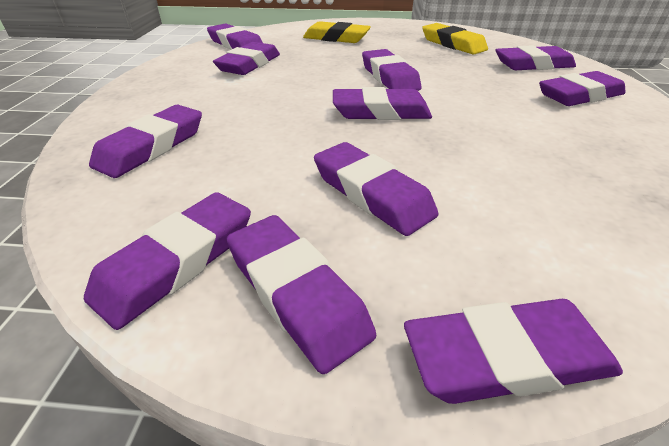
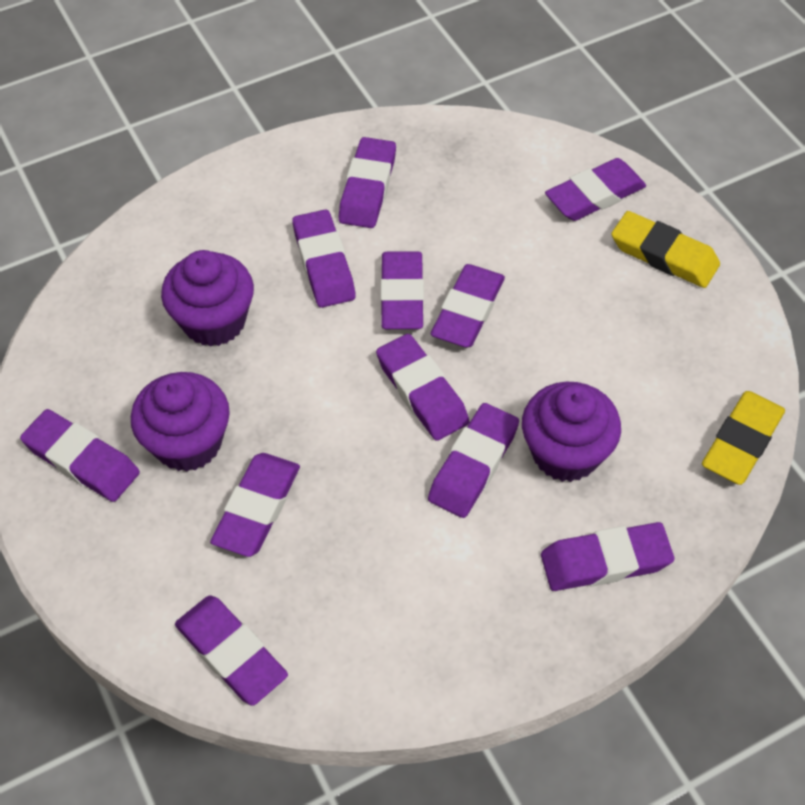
purple cupcake: 0 -> 3

